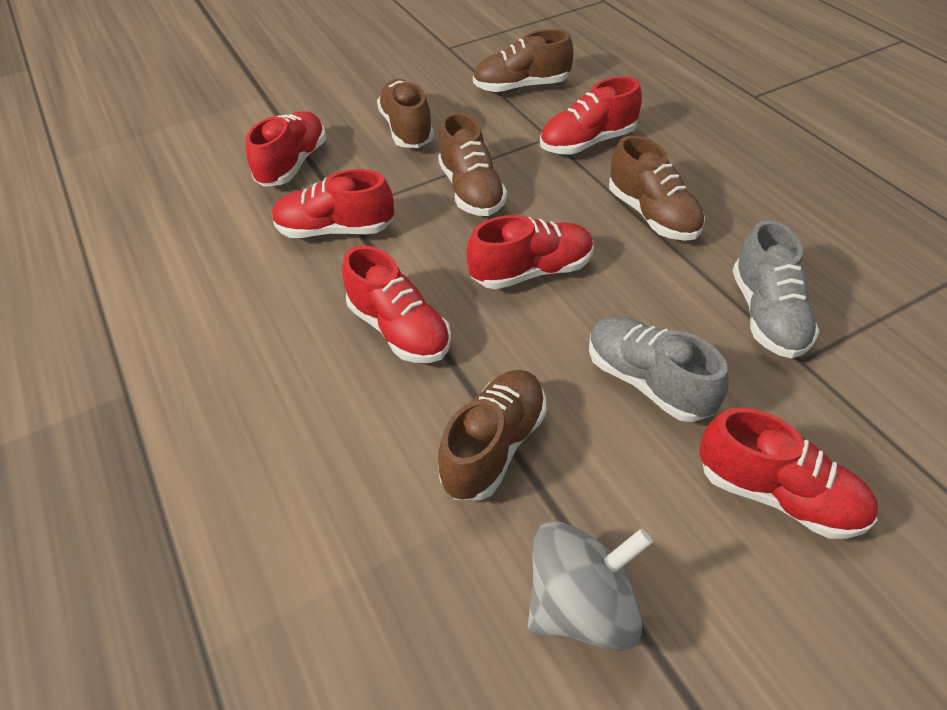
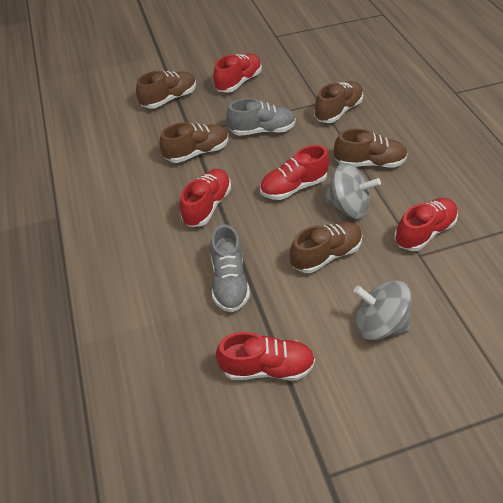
grey spinning top: 1 -> 2
red shoe: 6 -> 5

